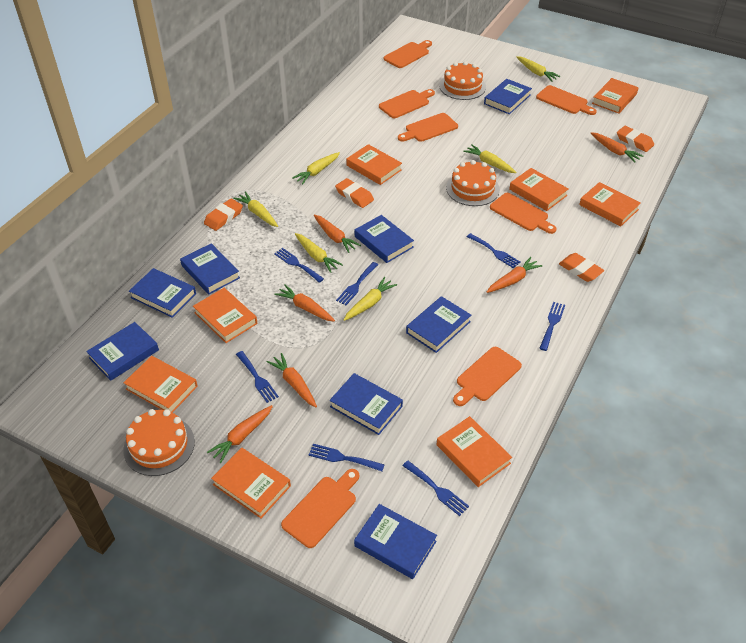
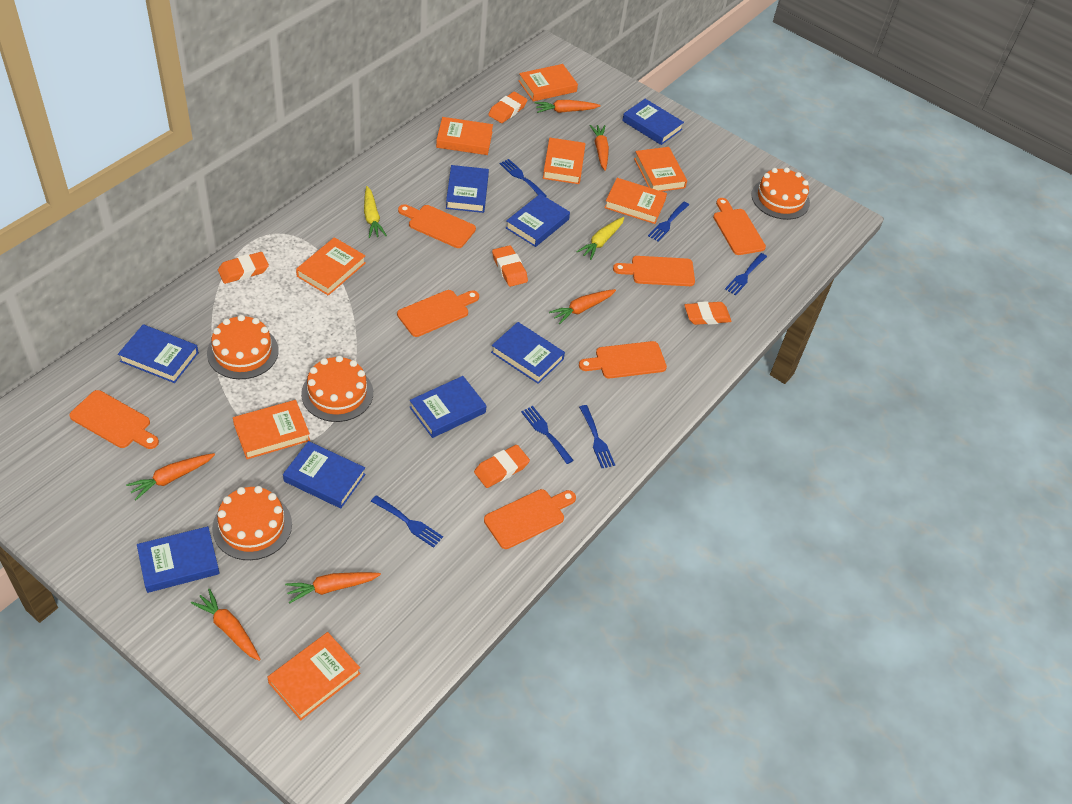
blue fork: 7 -> 6
orange cake: 3 -> 4
orange eraser: 4 -> 5
yellow carrot: 6 -> 2

